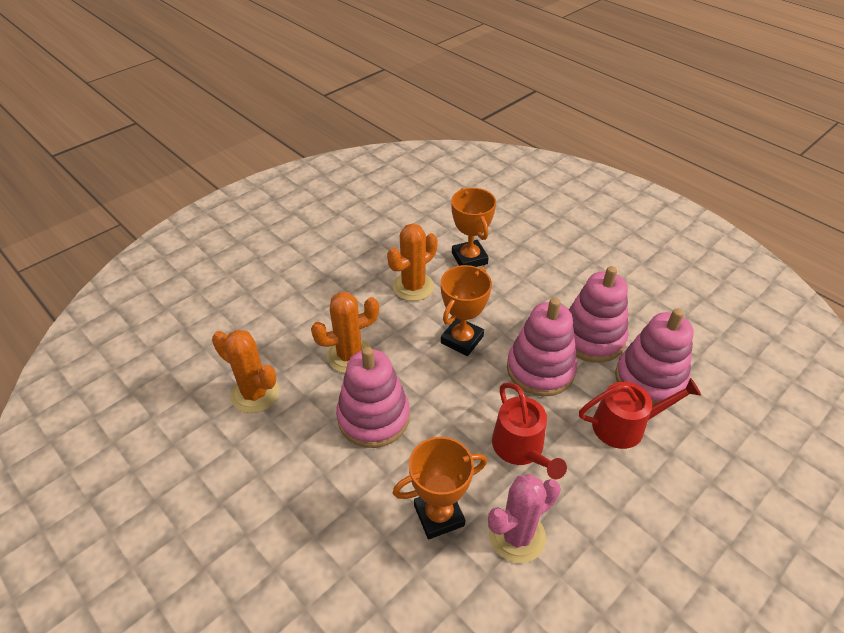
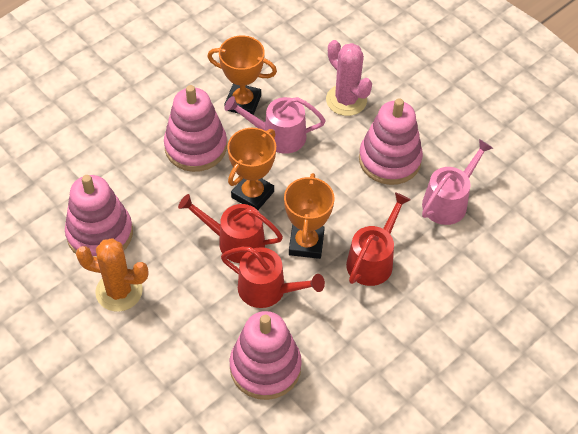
orange cactus: 3 -> 1
pink watering can: 0 -> 2
red watering can: 2 -> 3

